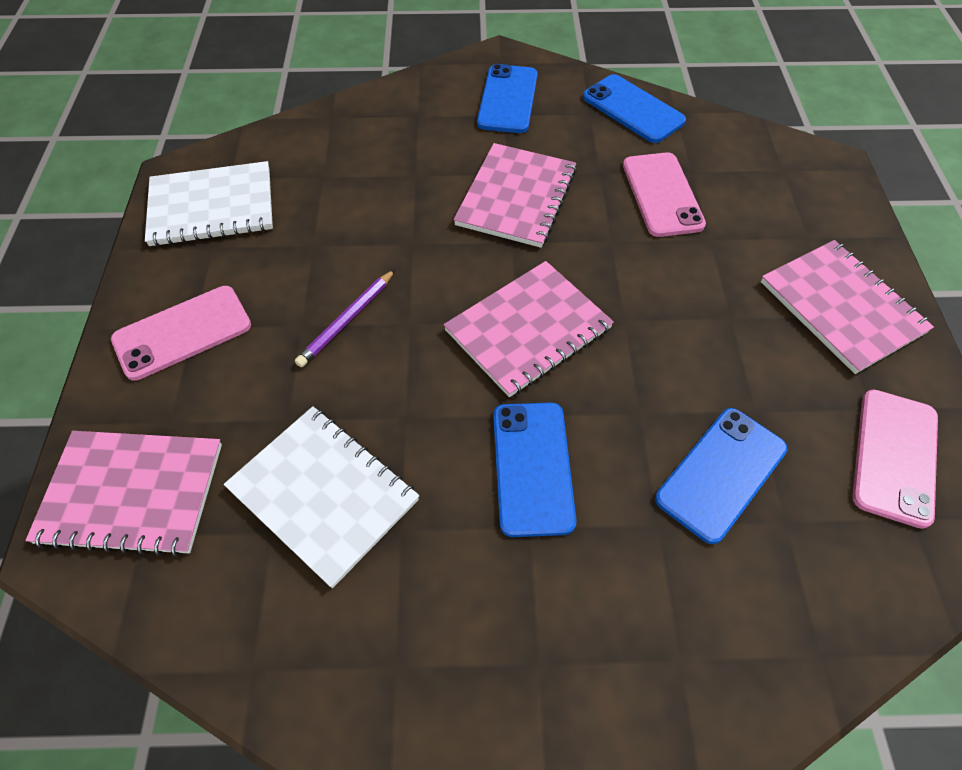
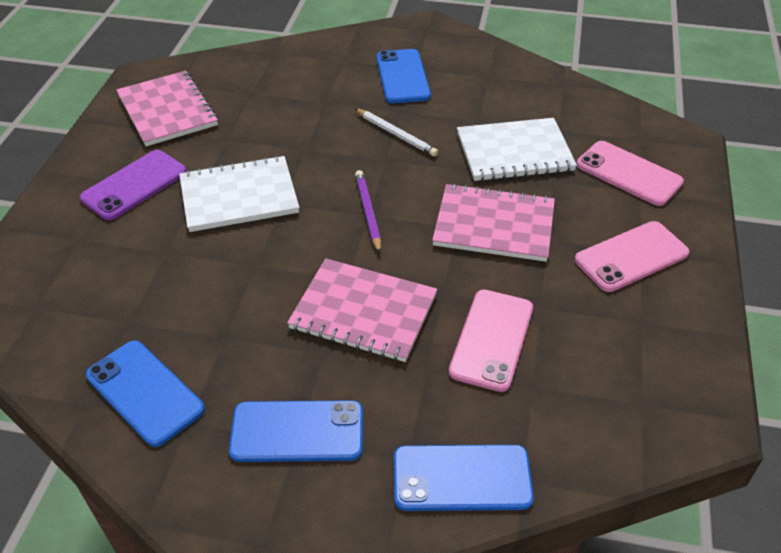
pink notebook: 4 -> 3
purple phone: 0 -> 1
white pencil: 0 -> 1

